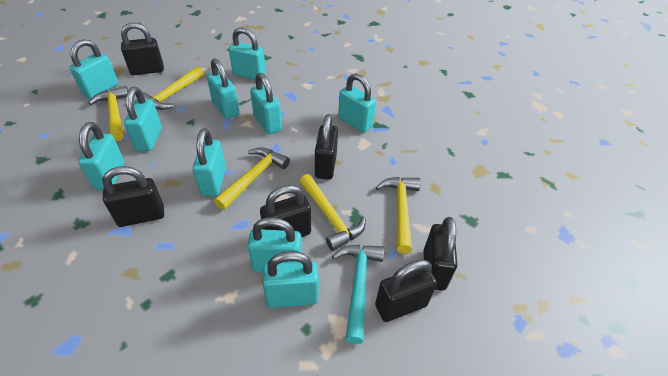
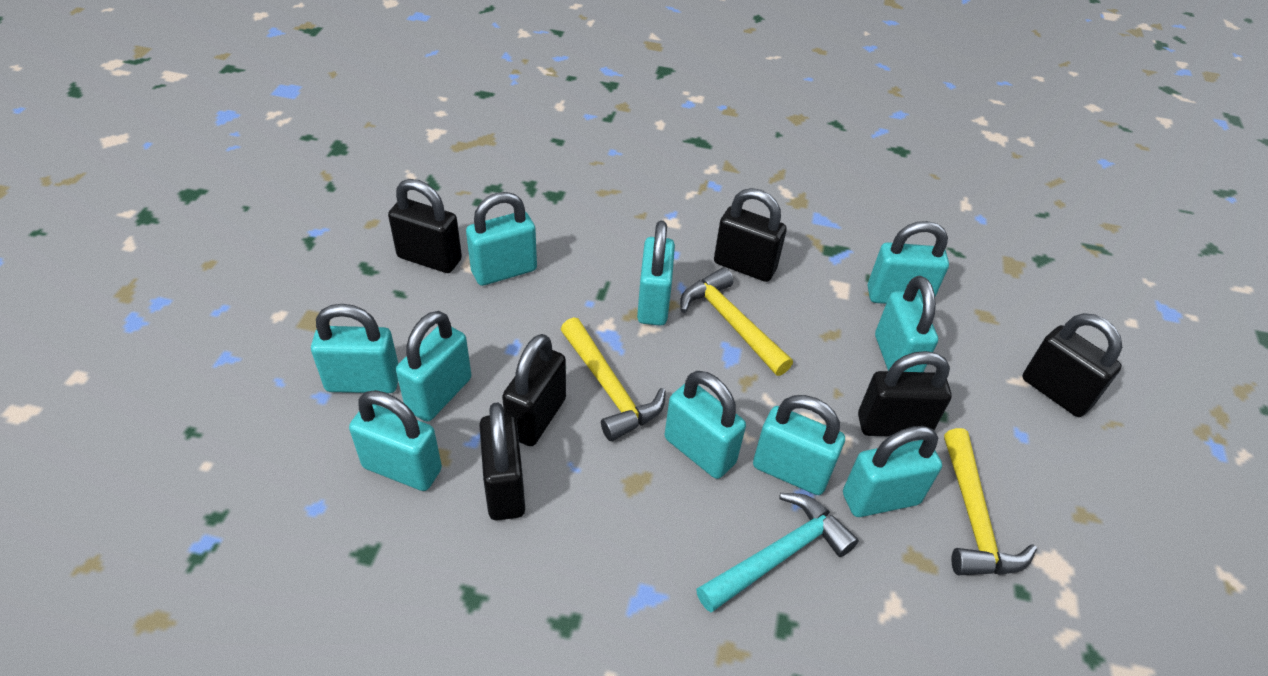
yellow hammer: 5 -> 3

